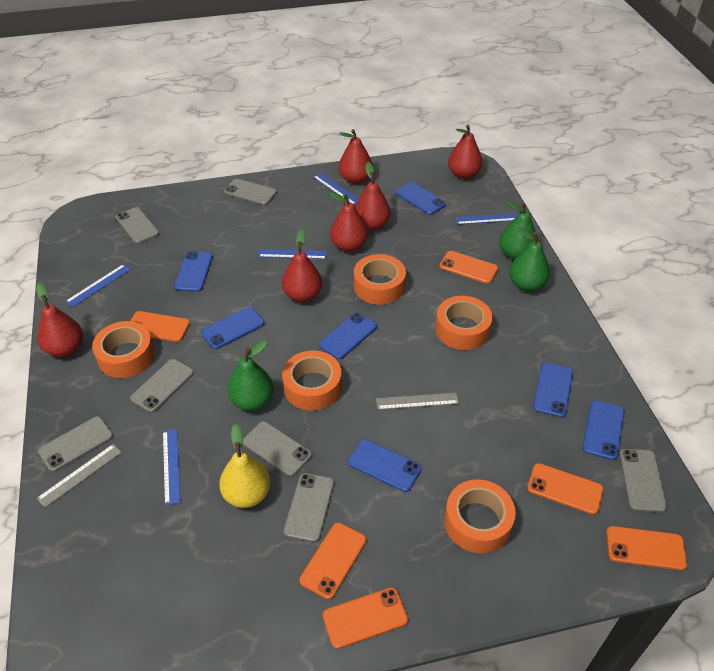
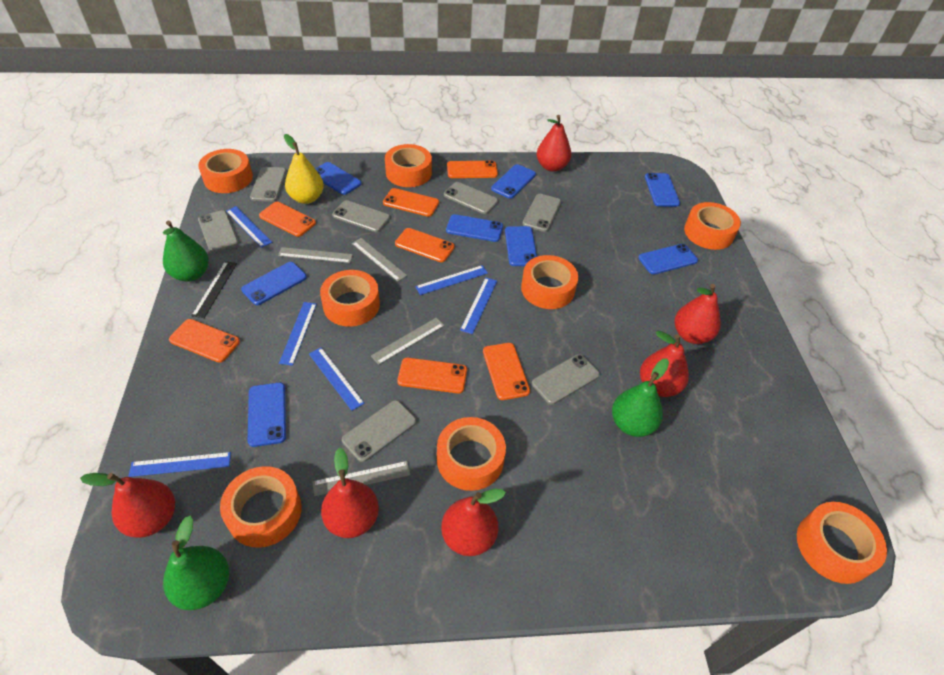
black ruler: 0 -> 1
blue phone: 7 -> 8
blue ruler: 5 -> 6
grey ruler: 2 -> 4
orange phone: 6 -> 7
orange tape: 5 -> 8

